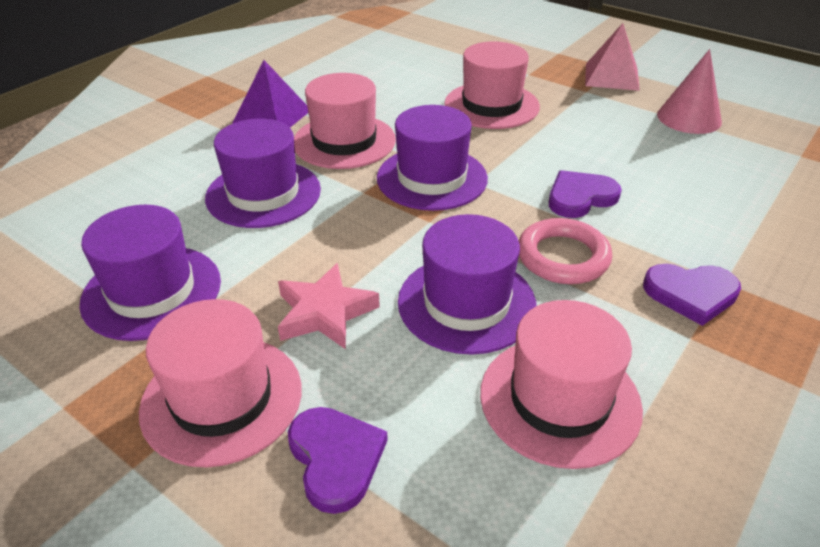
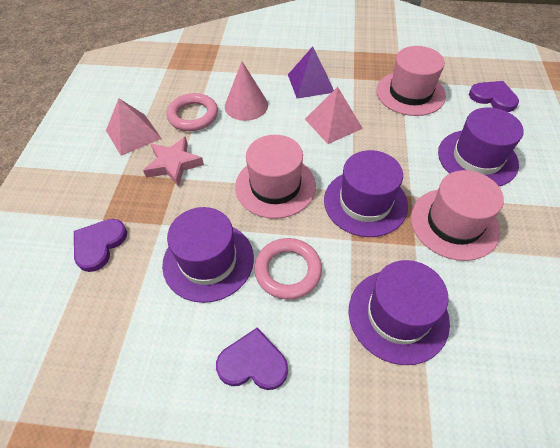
pink hat: 4 -> 3
pink pyramid: 1 -> 2
pink ring: 1 -> 2

